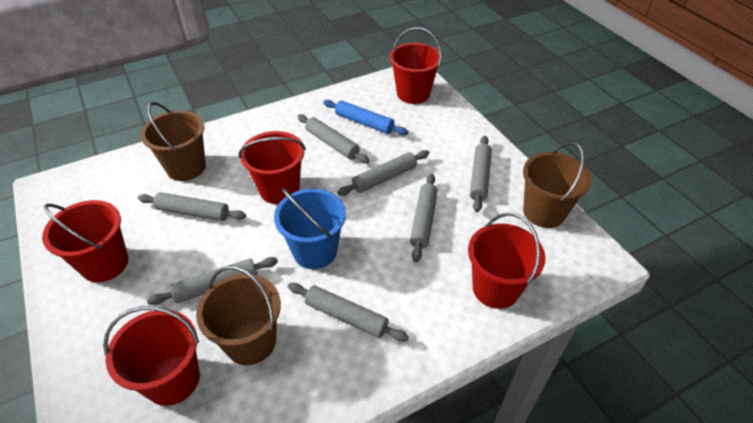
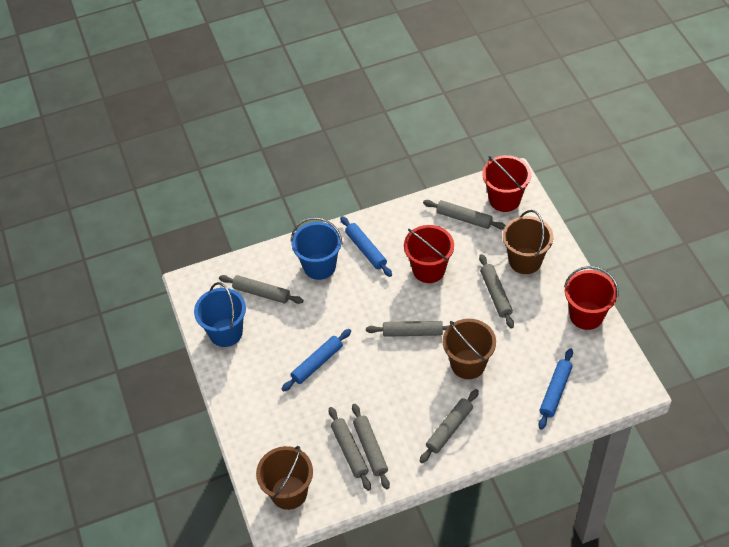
blue bucket: 1 -> 2
blue rolling pin: 1 -> 3
red bucket: 5 -> 3

